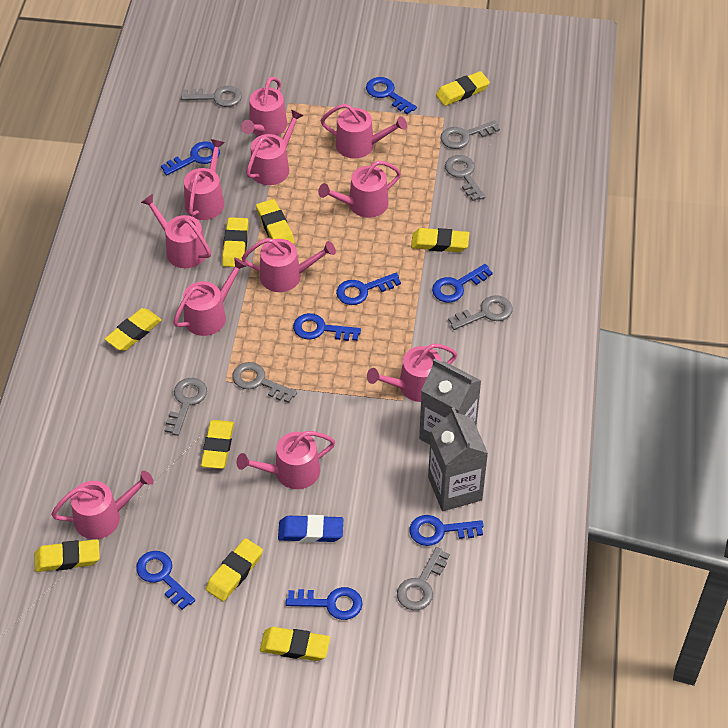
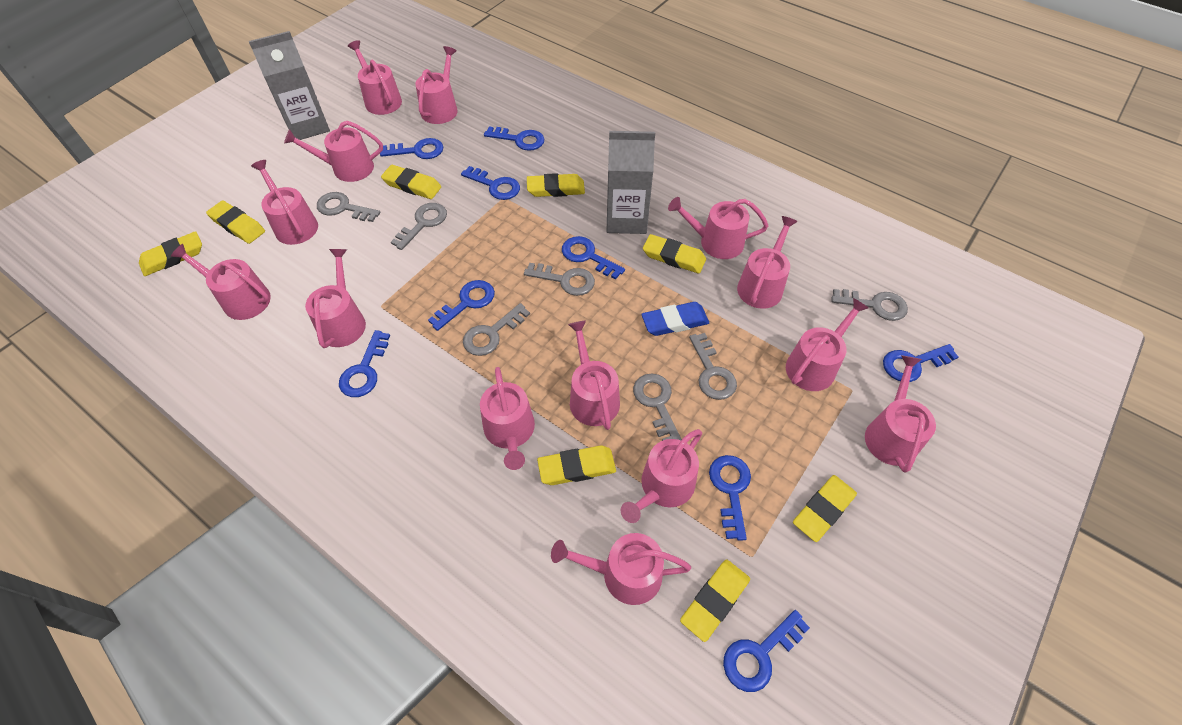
blue key: 8 -> 9
pink watering can: 11 -> 14
yellow eraser: 9 -> 8

